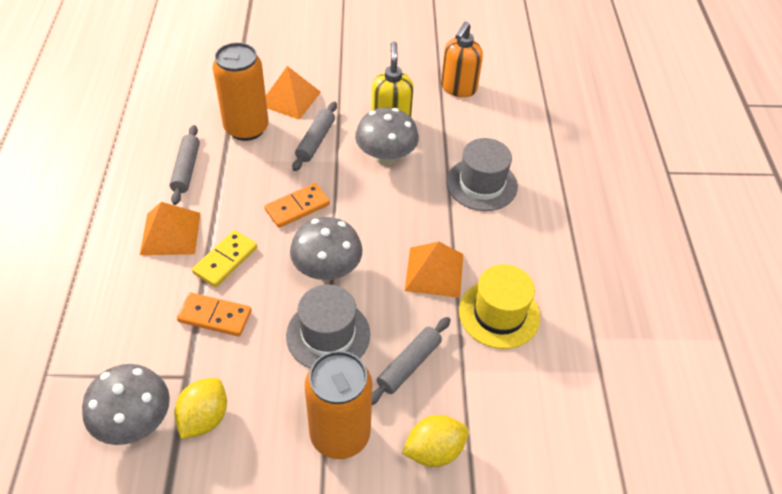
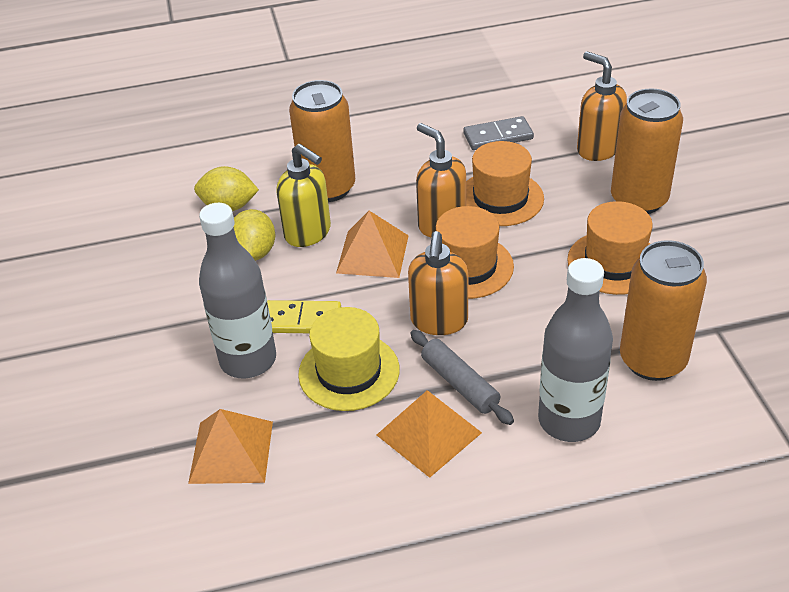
grey bottle: 0 -> 2
grey domino: 0 -> 1
grey hat: 2 -> 0
grey mushroom: 3 -> 0
grey rolling pin: 3 -> 1
orange can: 2 -> 3
orange domino: 2 -> 0
orange hat: 0 -> 3
orange soap dispenser: 1 -> 3

